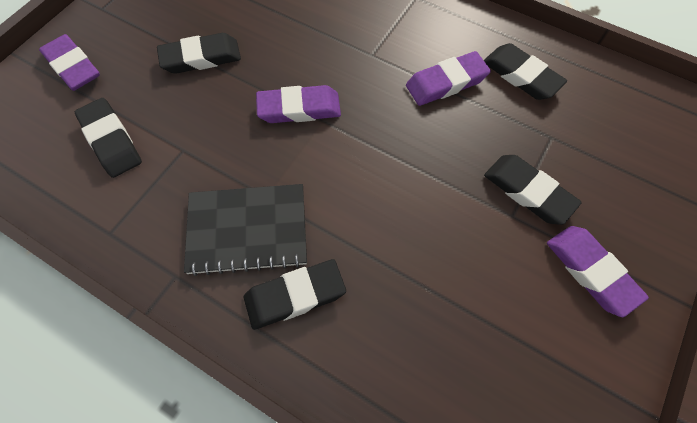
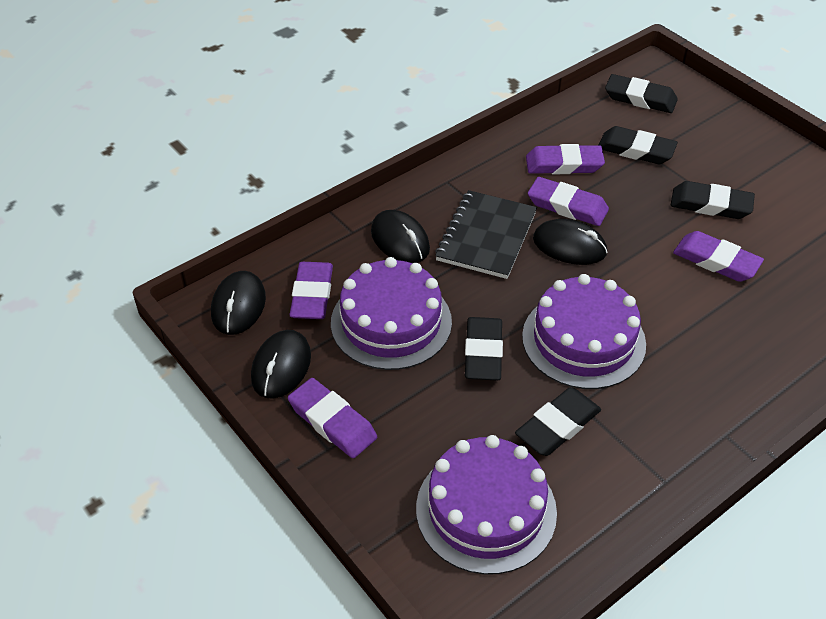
black mouse: 0 -> 4
purple cake: 0 -> 3
purple eraser: 4 -> 5

